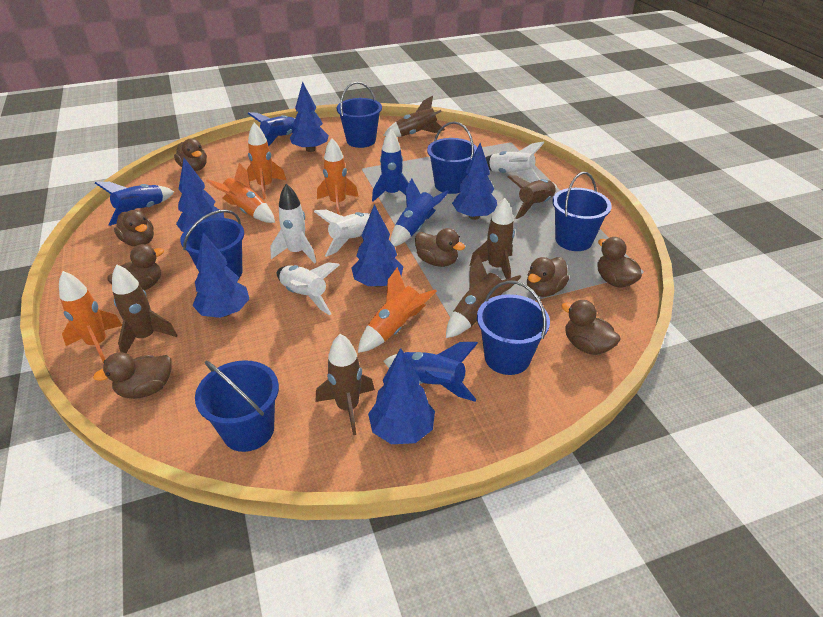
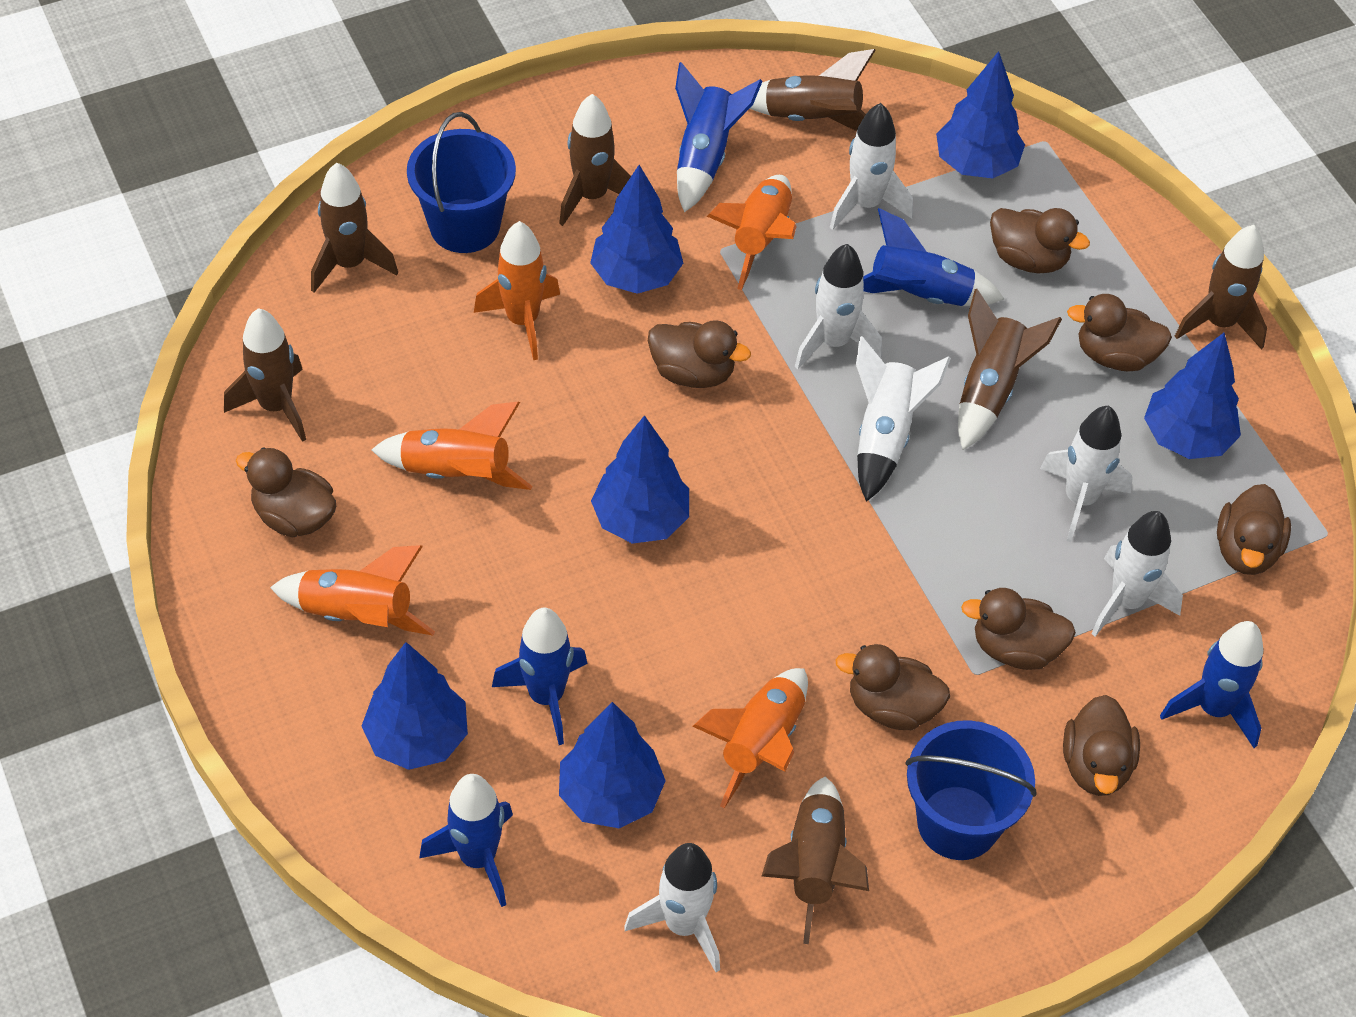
blue bucket: 6 -> 2
brown rocket: 6 -> 7
white rocket: 4 -> 6

